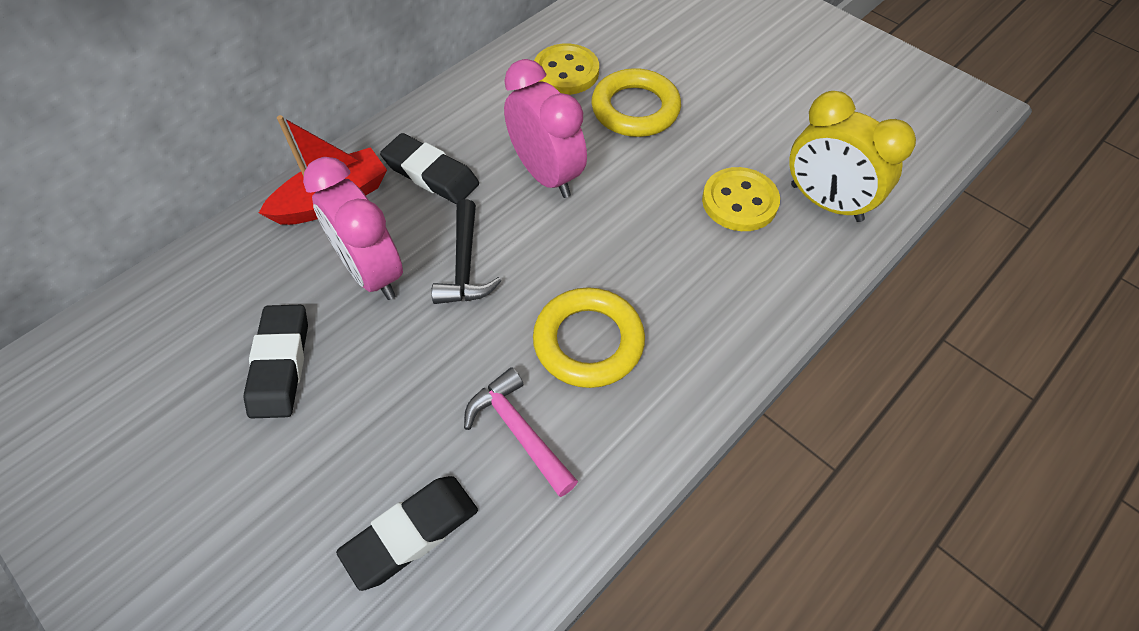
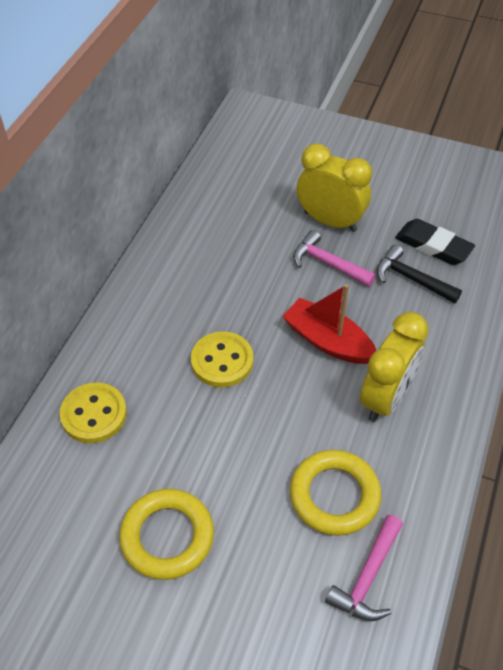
black eraser: 3 -> 1
pink clock: 2 -> 0
pink hammer: 1 -> 2
yellow clock: 1 -> 2

